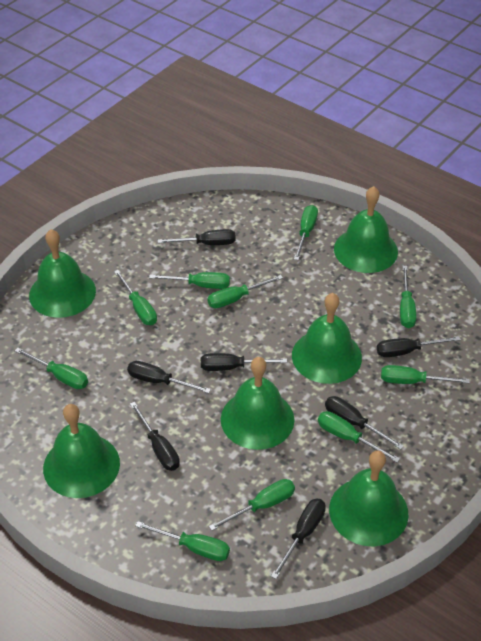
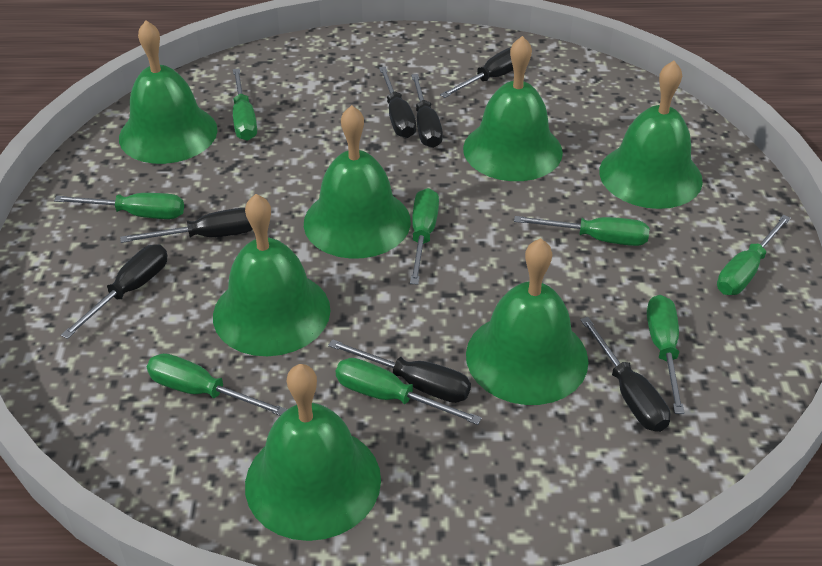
green bell: 6 -> 7
green screwdriver: 10 -> 8

